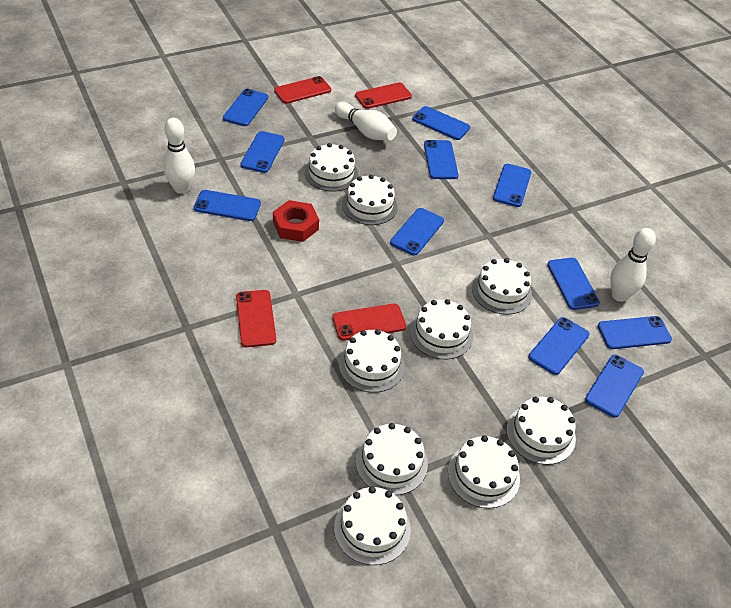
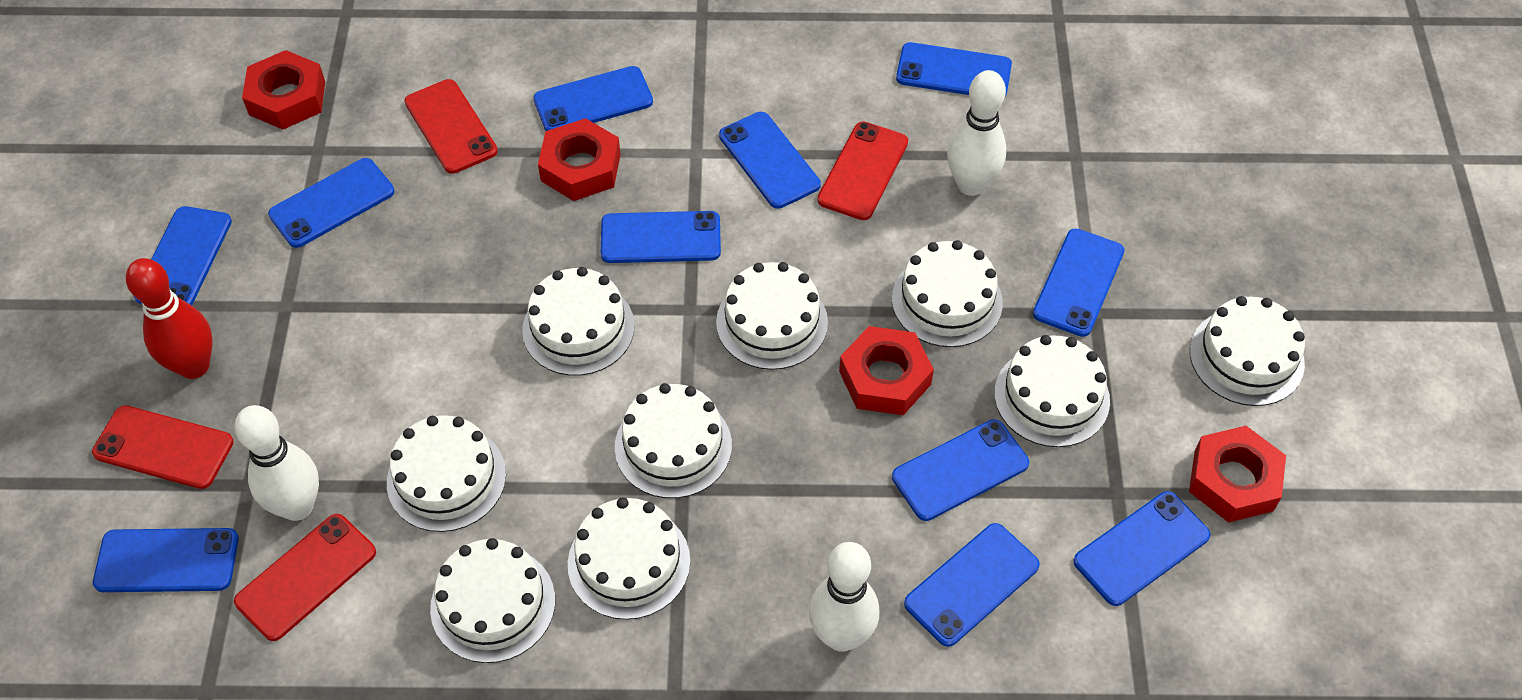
red bowling pin: 0 -> 1
red nut: 1 -> 4

